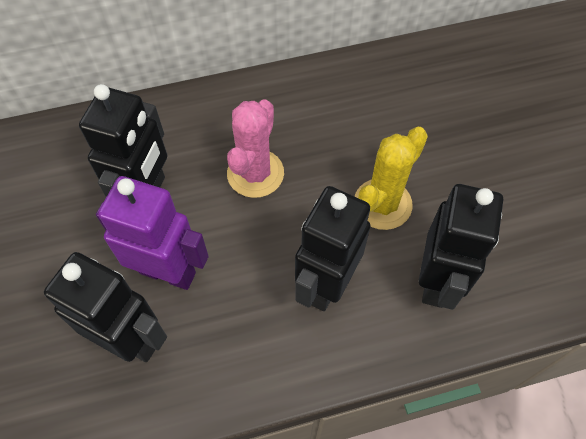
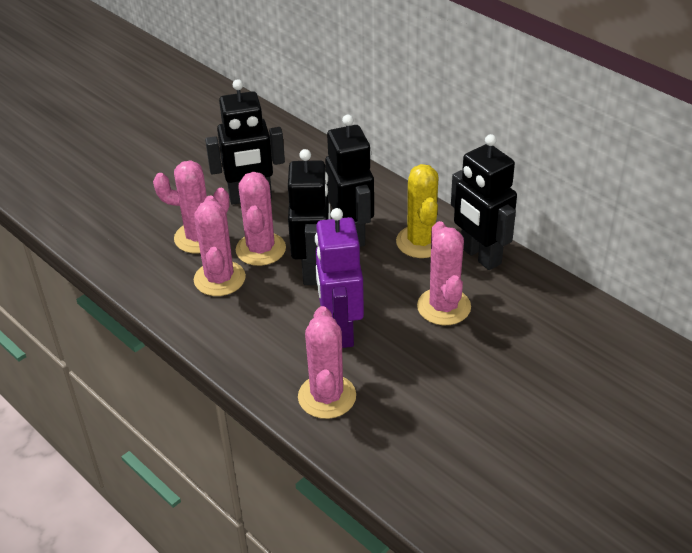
pink cactus: 1 -> 5

